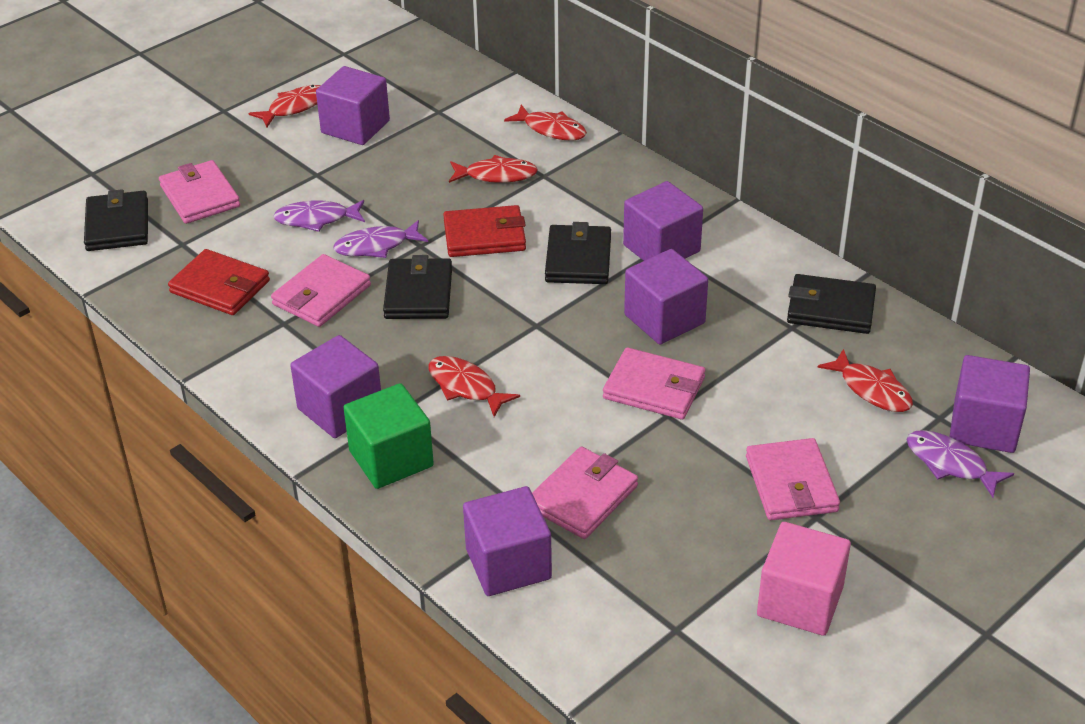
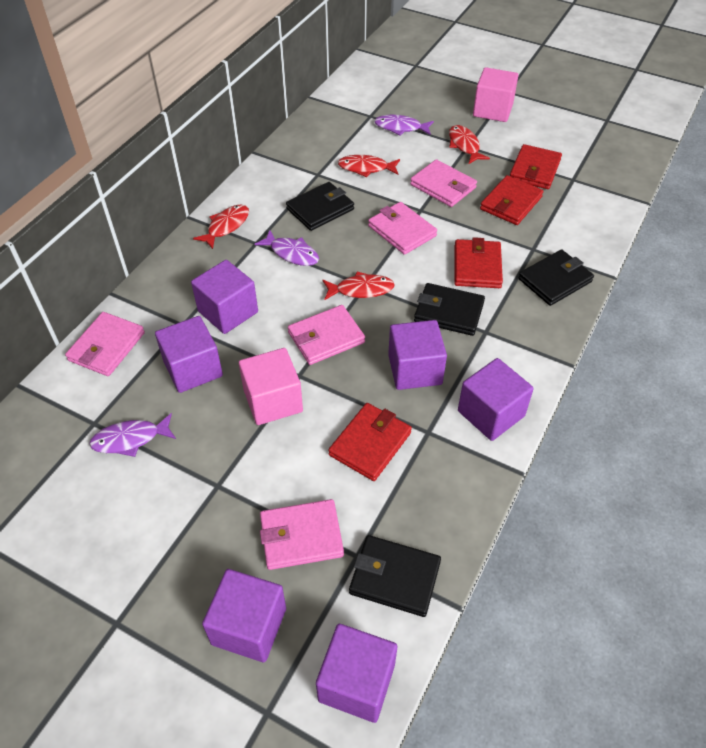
green cube: 1 -> 0
pink cube: 1 -> 2
red fish: 5 -> 4
red wallet: 2 -> 4

